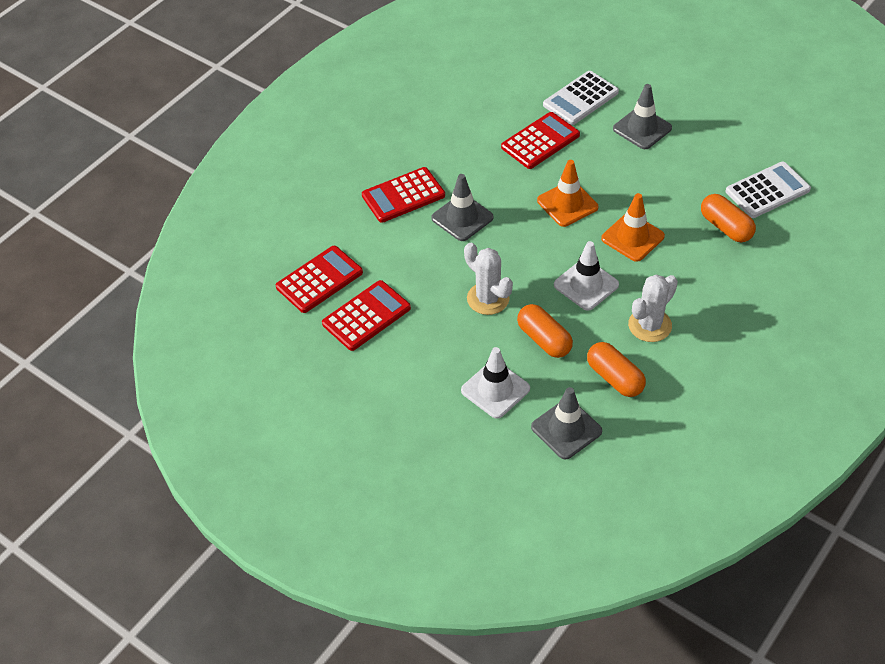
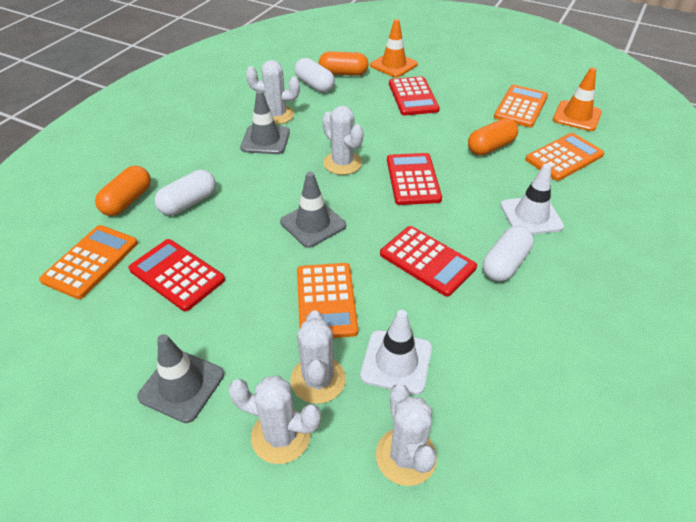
orange calculator: 0 -> 4
white cactus: 2 -> 5
white calculator: 2 -> 0
white capsule: 0 -> 3

